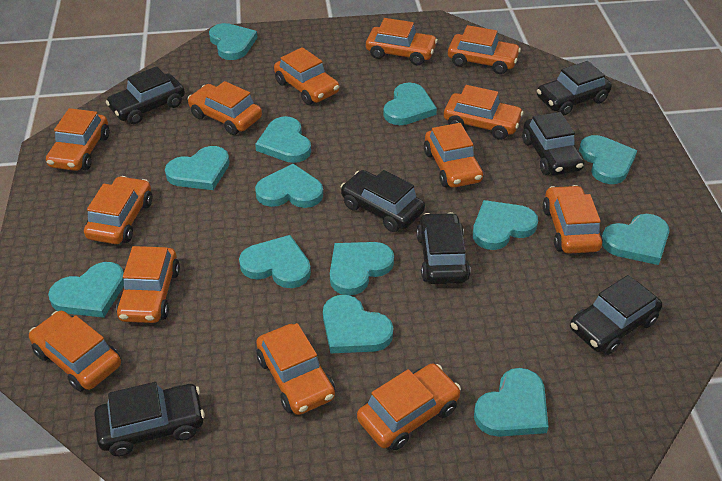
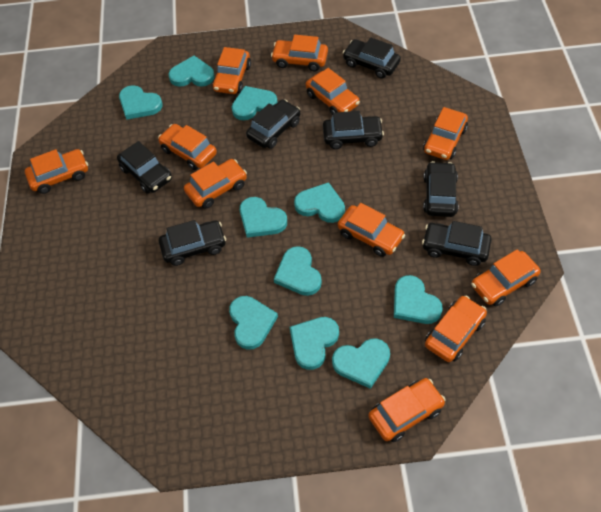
orange car: 13 -> 11
turquoise heart: 13 -> 10

